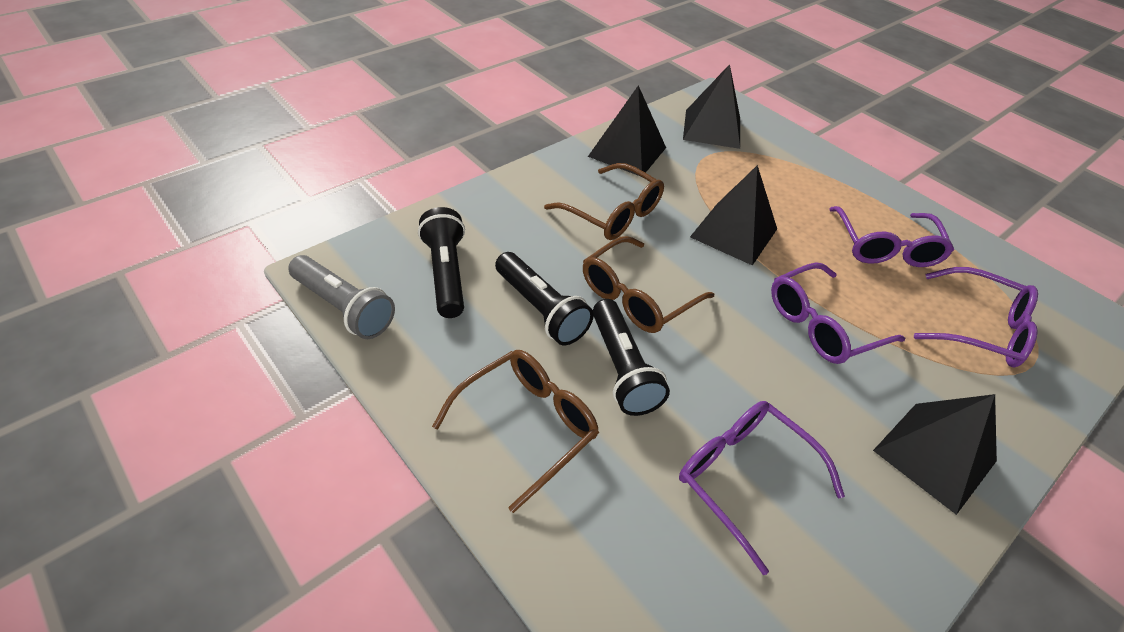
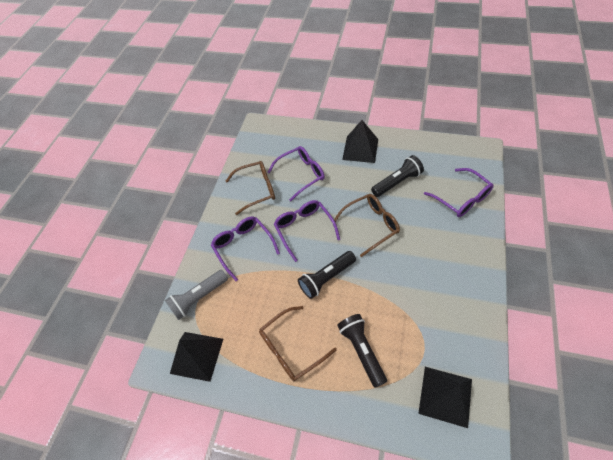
black pyramid: 4 -> 3

